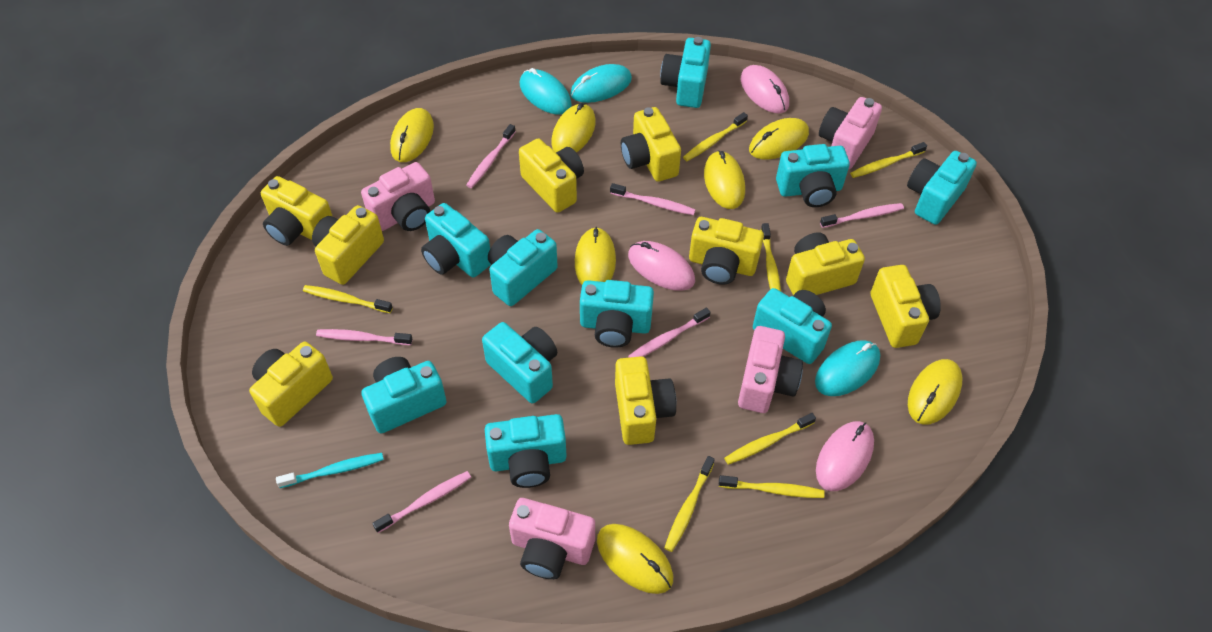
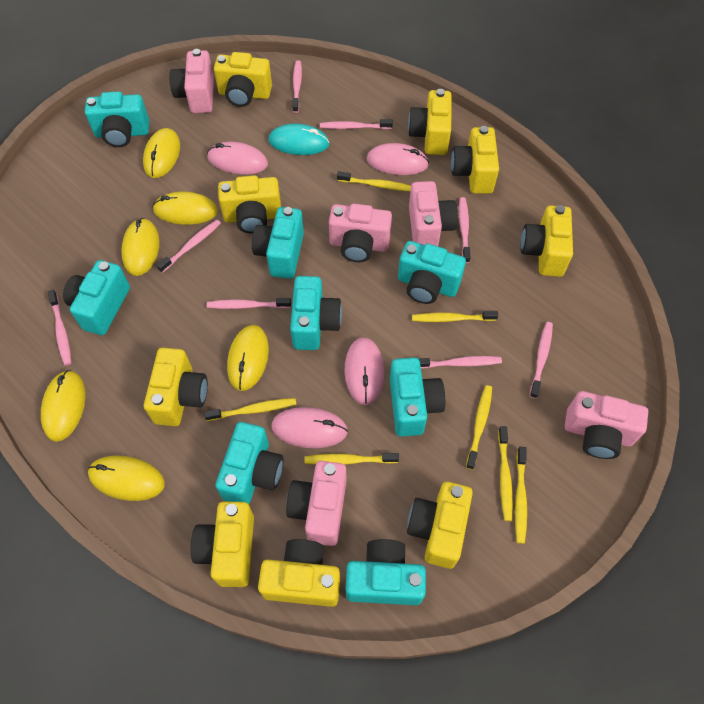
pink camera: 4 -> 5
pink mouse: 3 -> 4
pink toothbrush: 6 -> 8
turquoise camera: 10 -> 8
turquoise mouse: 3 -> 1
turquoise toothbrush: 1 -> 0
yellow mouse: 7 -> 6

